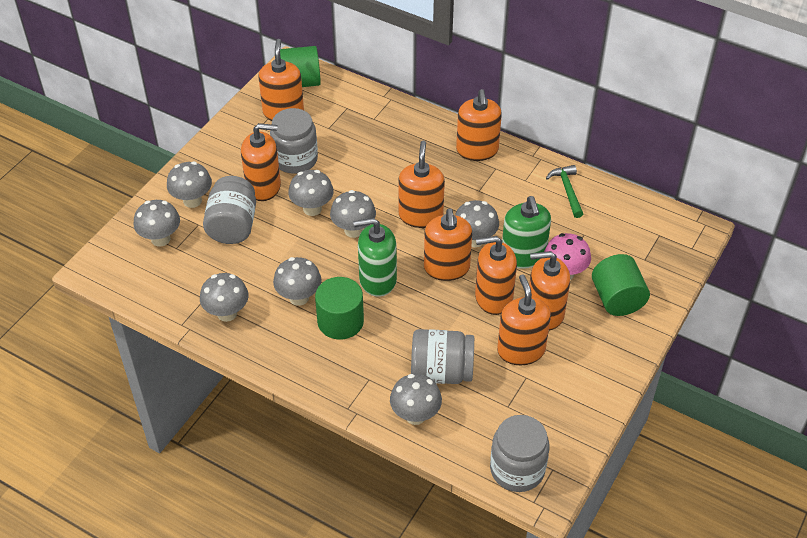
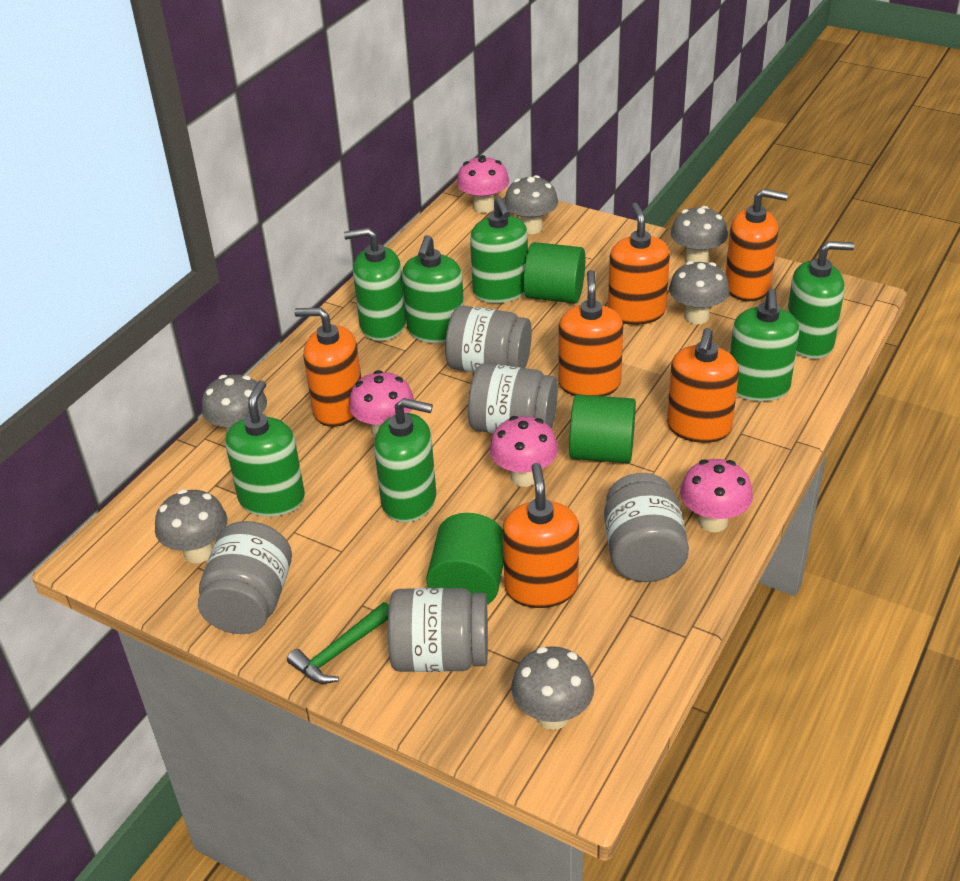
green soap dispenser: 2 -> 7
grey jar: 4 -> 5
grey mushroom: 8 -> 6
orange soap dispenser: 8 -> 6
pink mushroom: 1 -> 4

